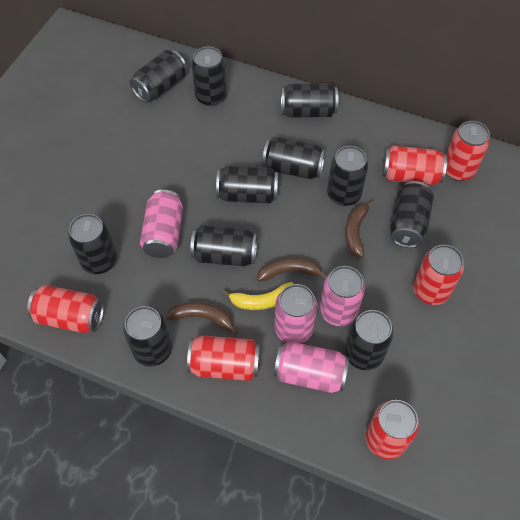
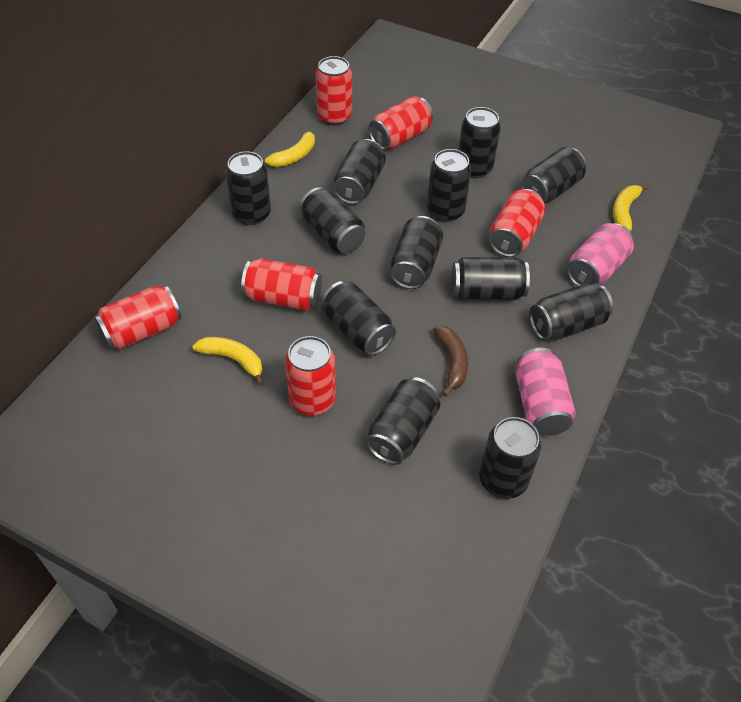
black can: 11 -> 12
brown banana: 3 -> 1
pink can: 4 -> 2
yellow banana: 1 -> 3

